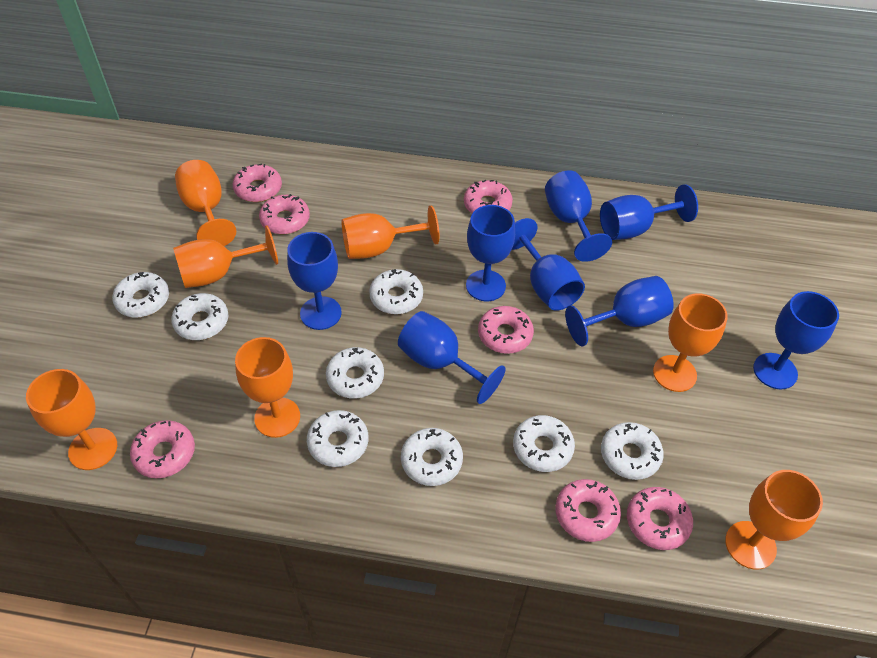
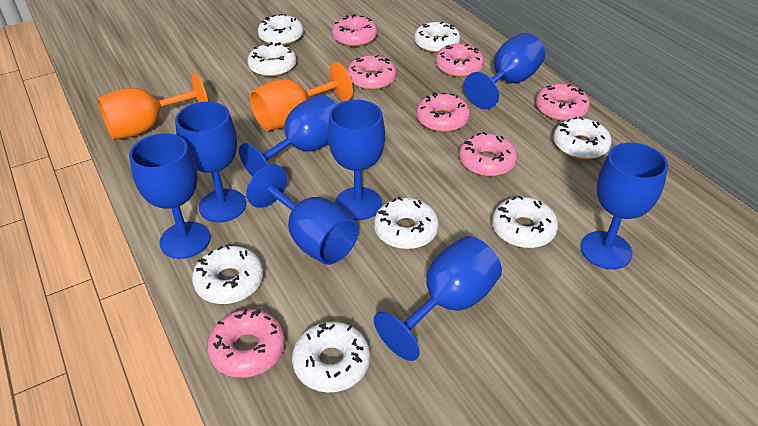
orange goblet: 7 -> 2

